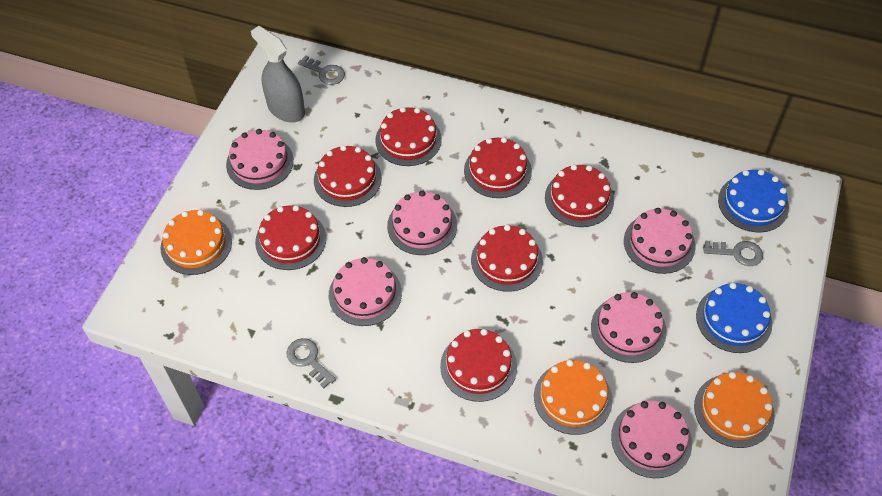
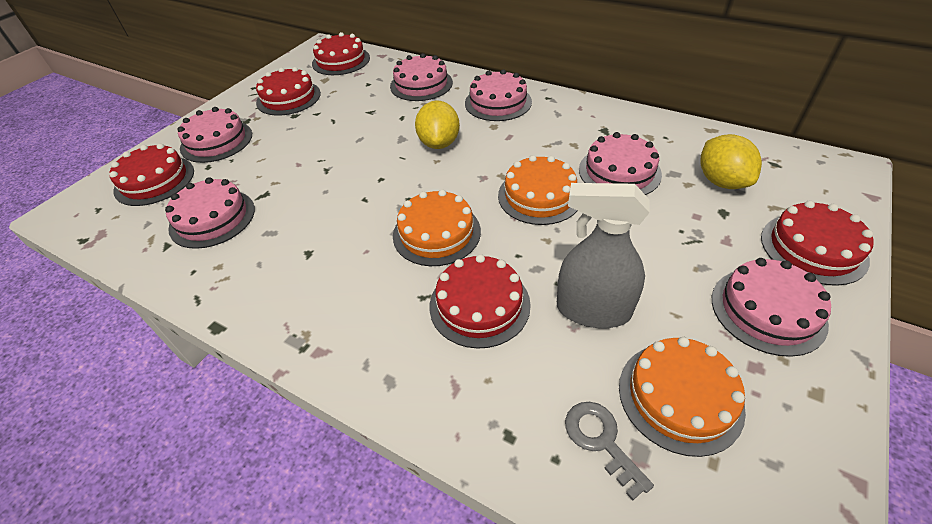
blue cake: 2 -> 0
grey key: 3 -> 1
red cake: 7 -> 5
yellow lemon: 0 -> 2

